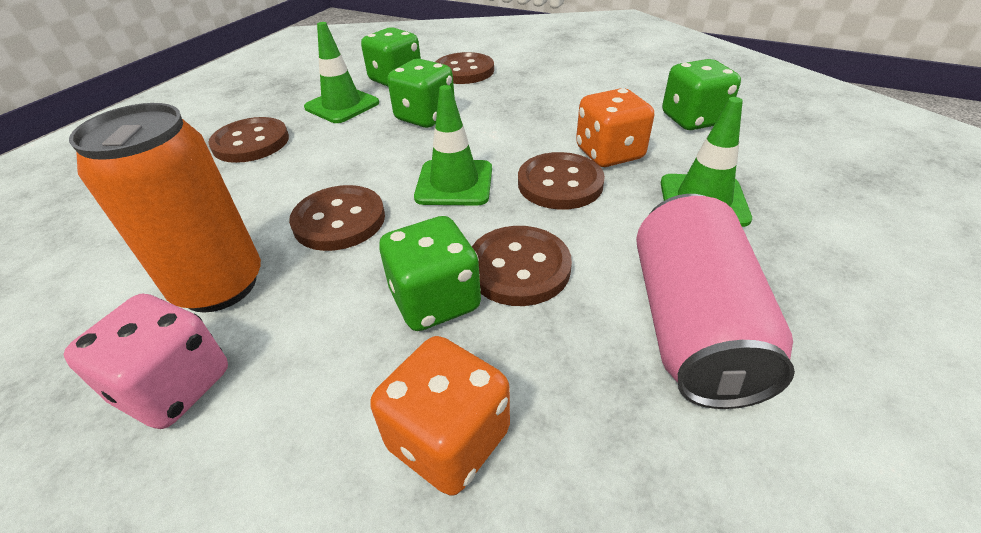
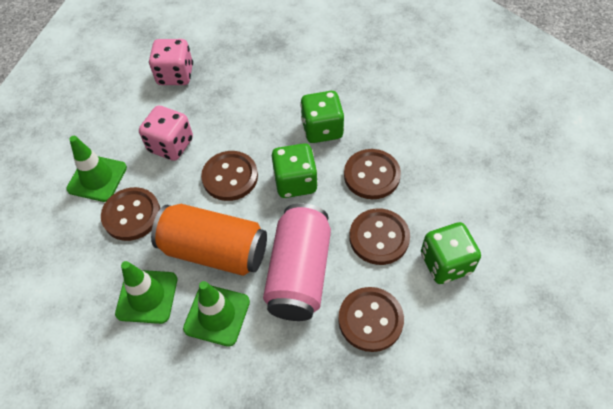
green dice: 4 -> 3
orange dice: 2 -> 0
pink dice: 1 -> 2

